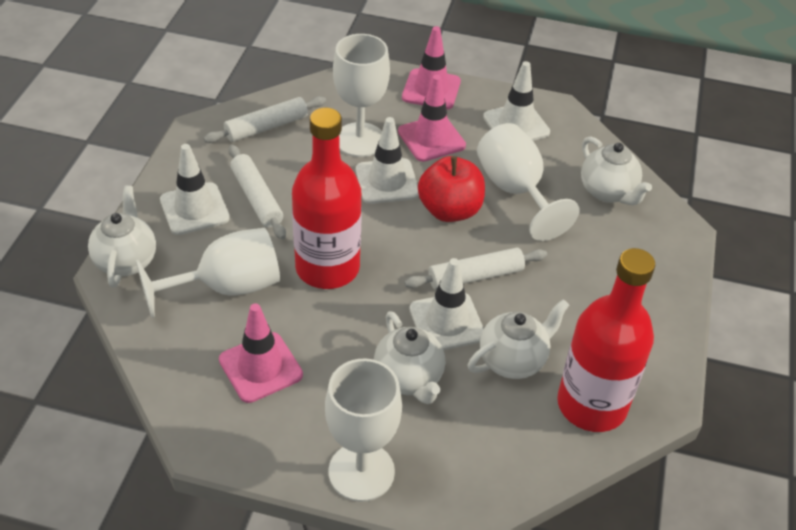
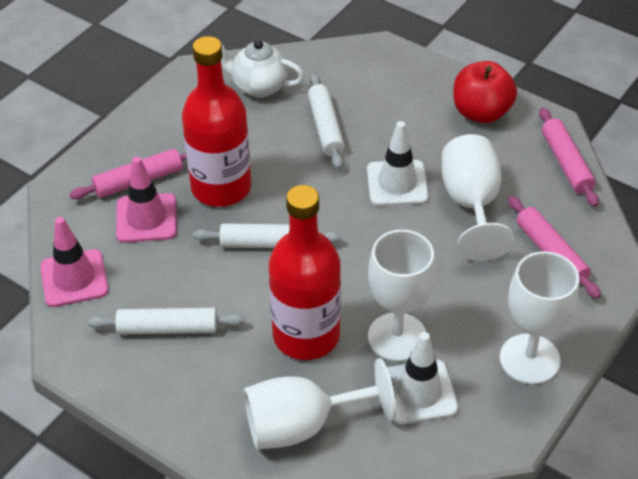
pink rolling pin: 0 -> 3
pink traffic cone: 3 -> 2
white teapot: 4 -> 1
white traffic cone: 4 -> 2

